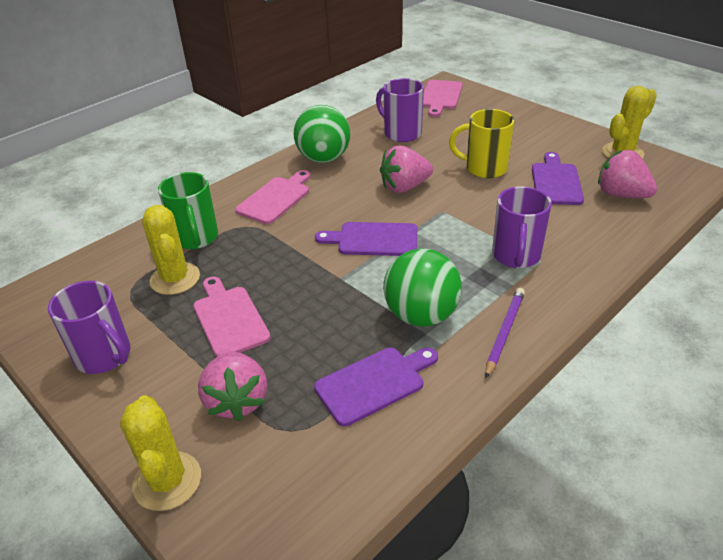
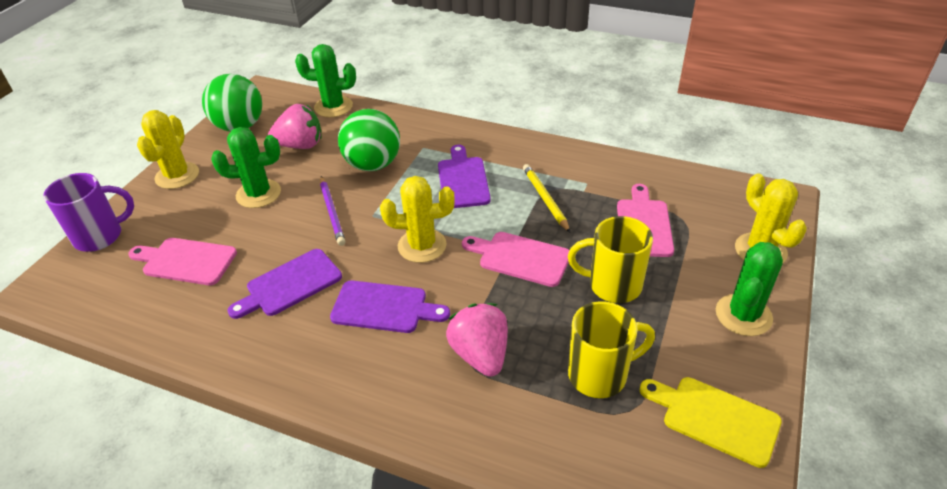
green cactus: 0 -> 3
green mug: 1 -> 0
pink strawberry: 3 -> 2
purple mug: 3 -> 1
yellow cutting board: 0 -> 1
yellow mug: 1 -> 2
yellow pencil: 0 -> 1

